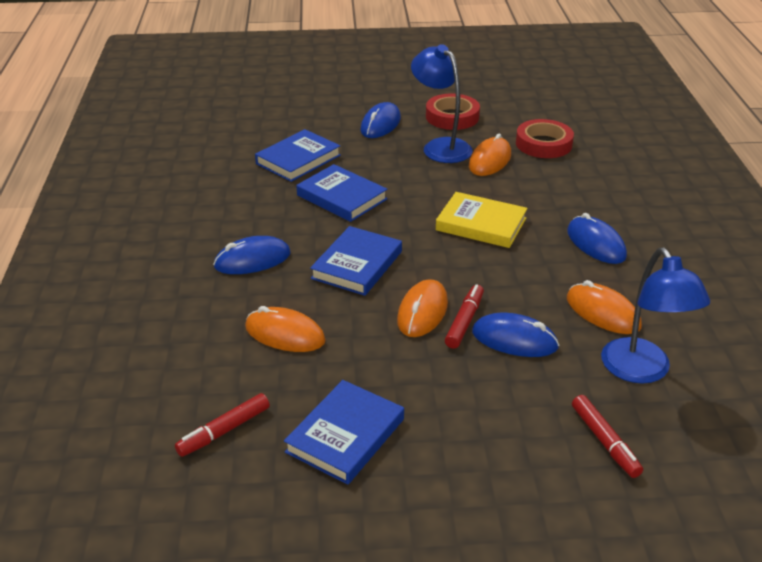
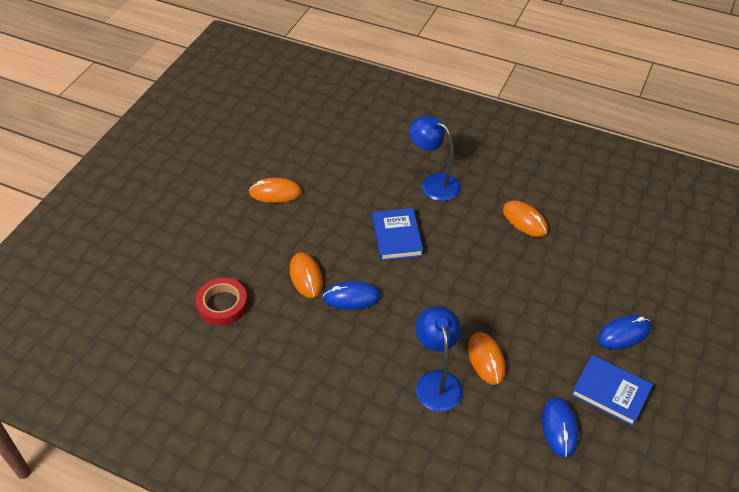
blue book: 4 -> 2
blue mouse: 4 -> 3
red marker: 3 -> 0
red tape: 2 -> 1
yellow book: 1 -> 0

